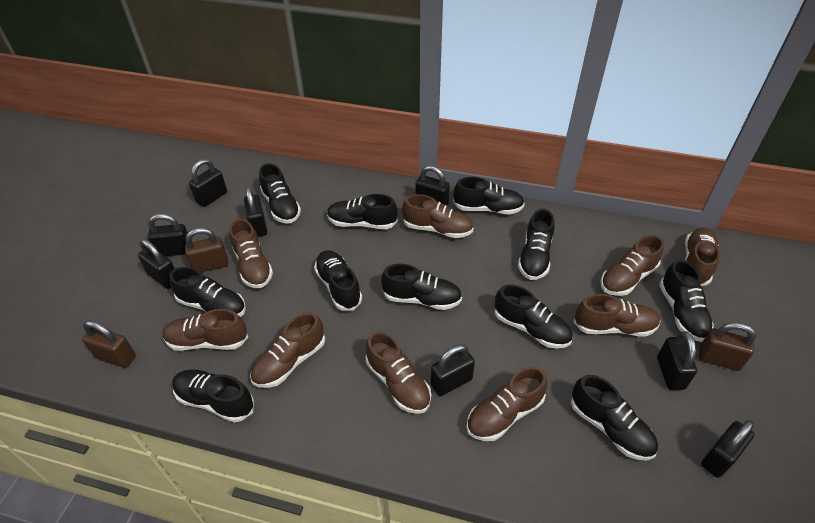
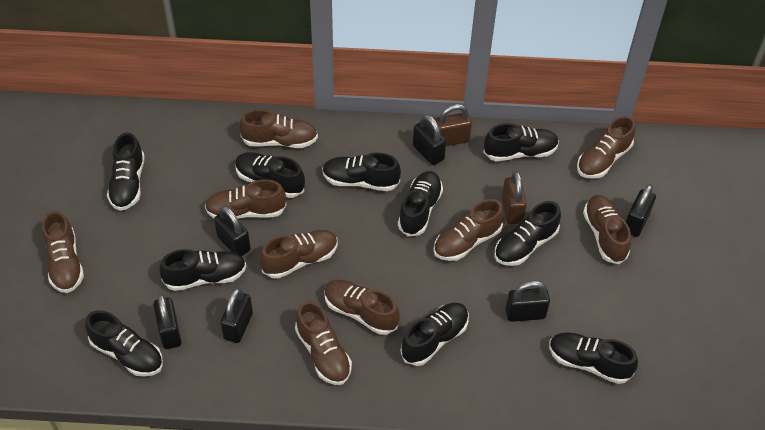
black padlock: 8 -> 6
black shoe: 11 -> 10
brown padlock: 3 -> 2

